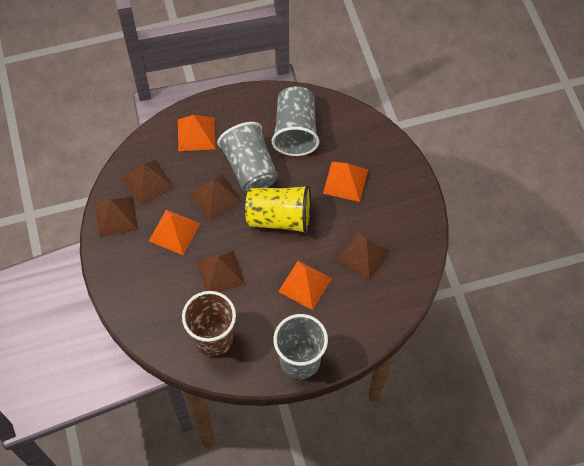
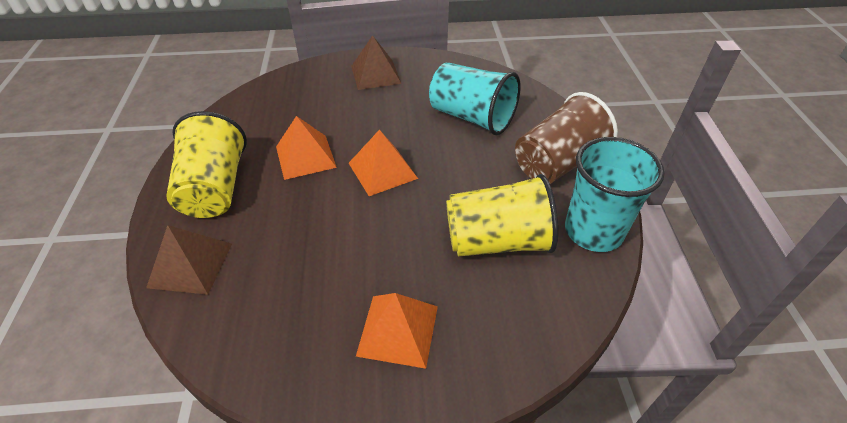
brown pyramid: 5 -> 2
grey cup: 3 -> 0
orange pyramid: 4 -> 3
turquoise cup: 0 -> 2
yellow cup: 1 -> 2

